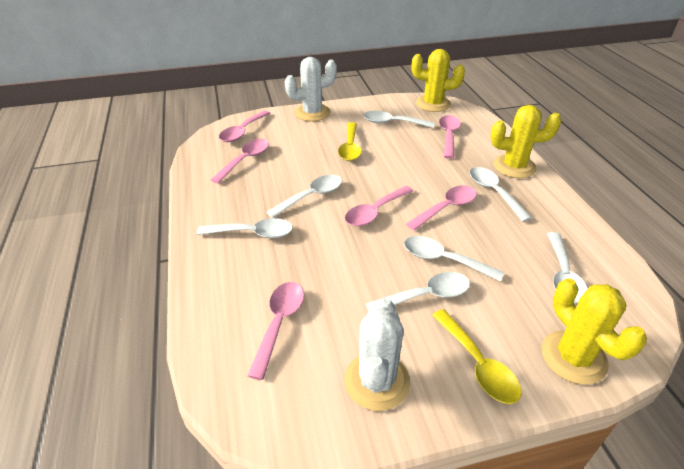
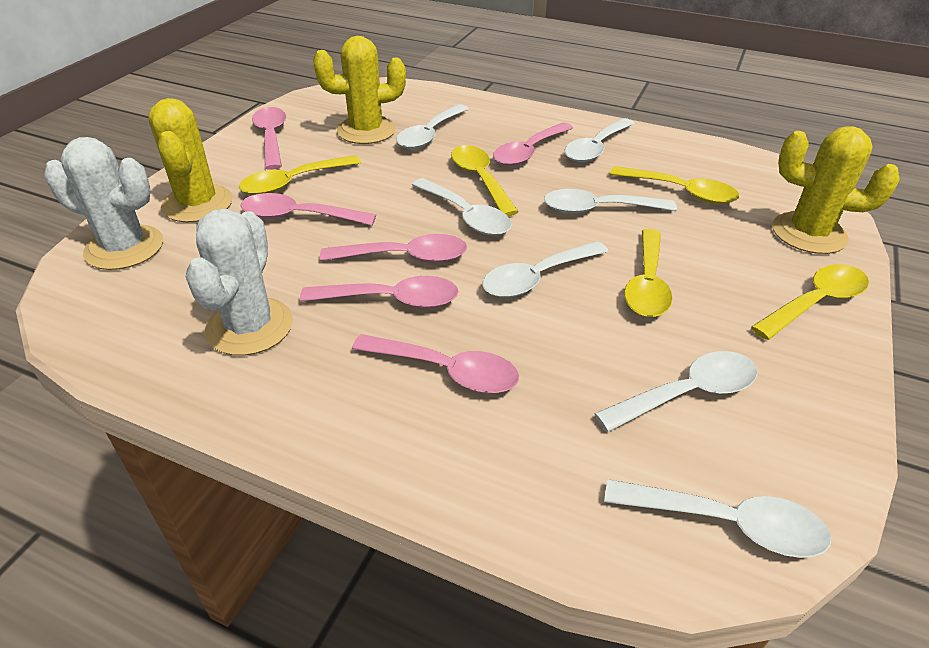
yellow spoon: 2 -> 5

